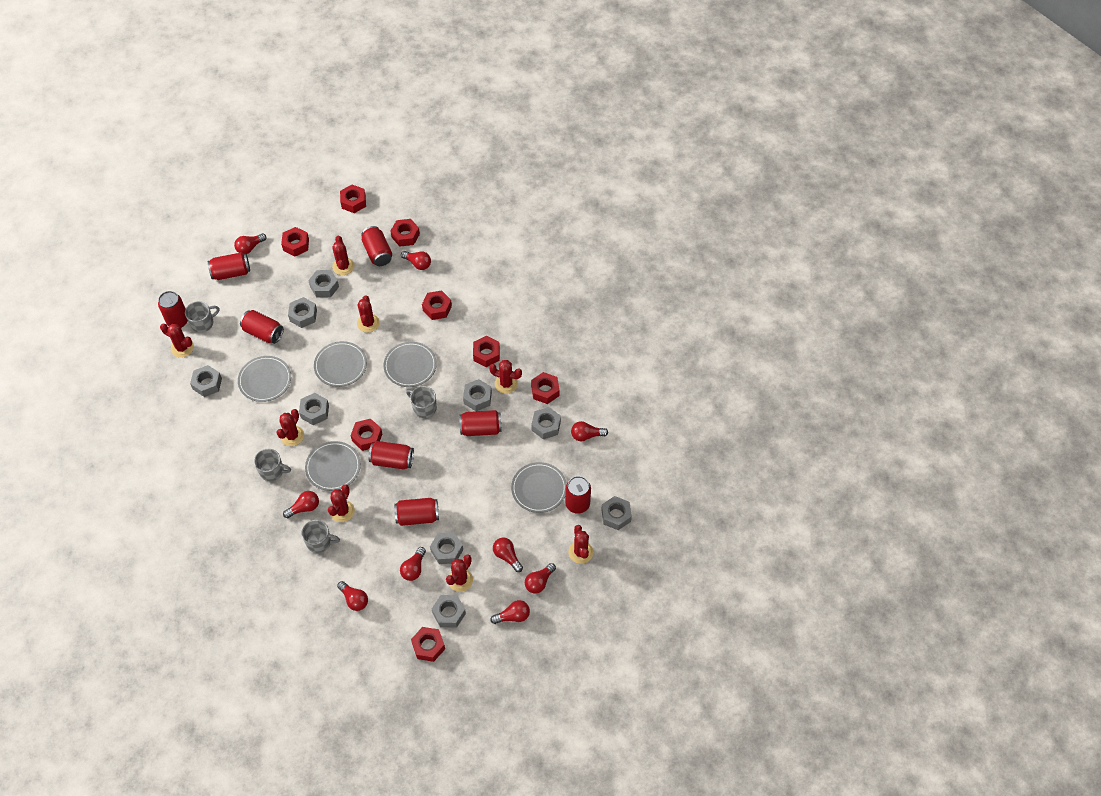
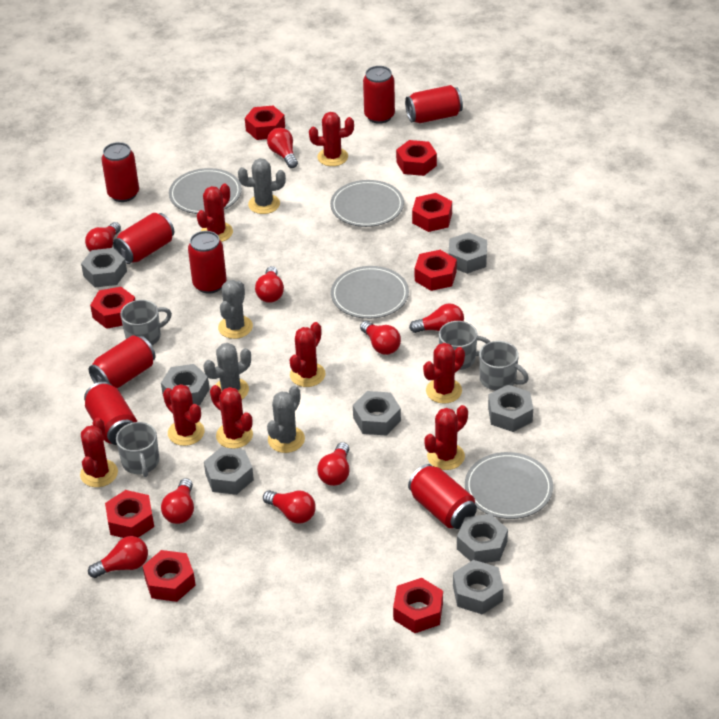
grey cactus: 0 -> 4
grey nut: 9 -> 8
grey plate: 5 -> 4

